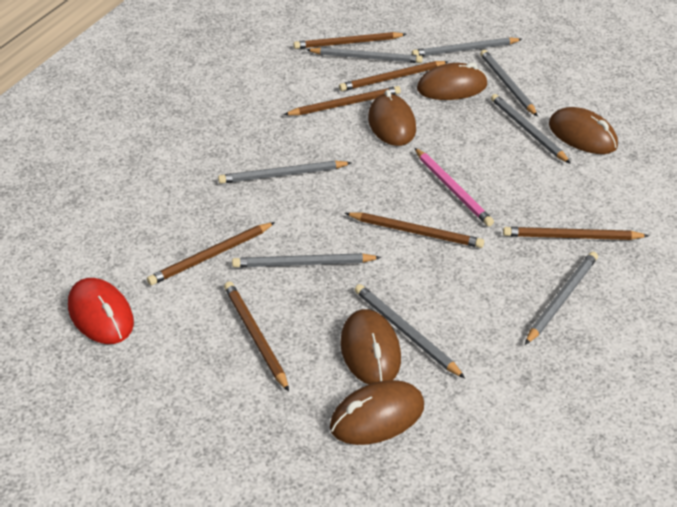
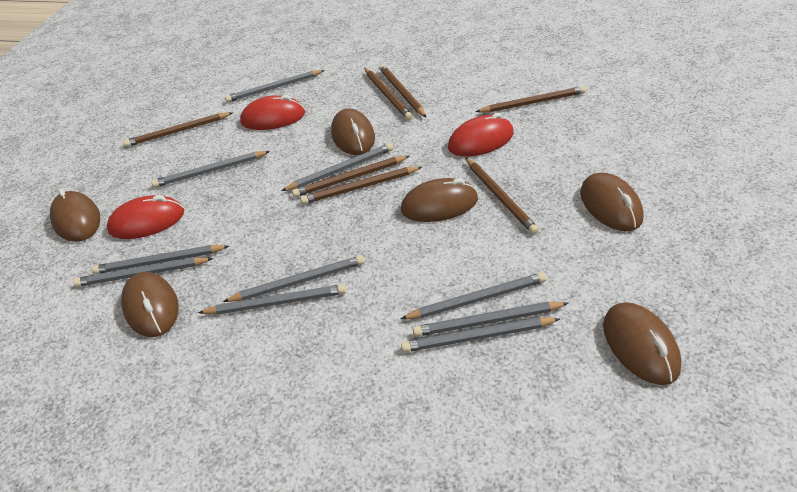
brown mouse: 5 -> 6
grey pencil: 8 -> 10
pink pencil: 1 -> 0
red mouse: 1 -> 3

